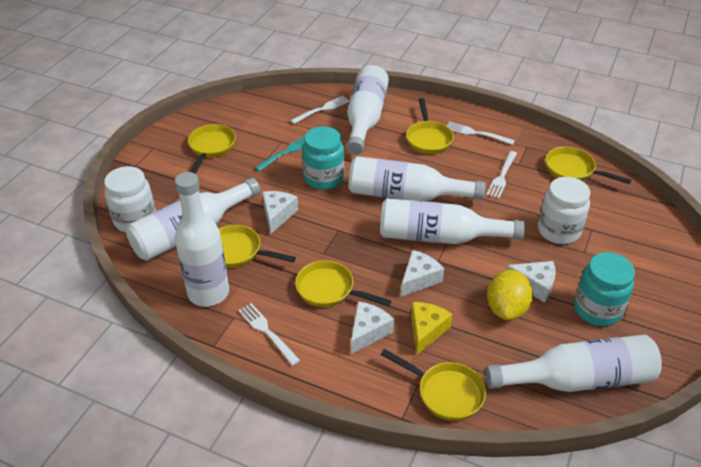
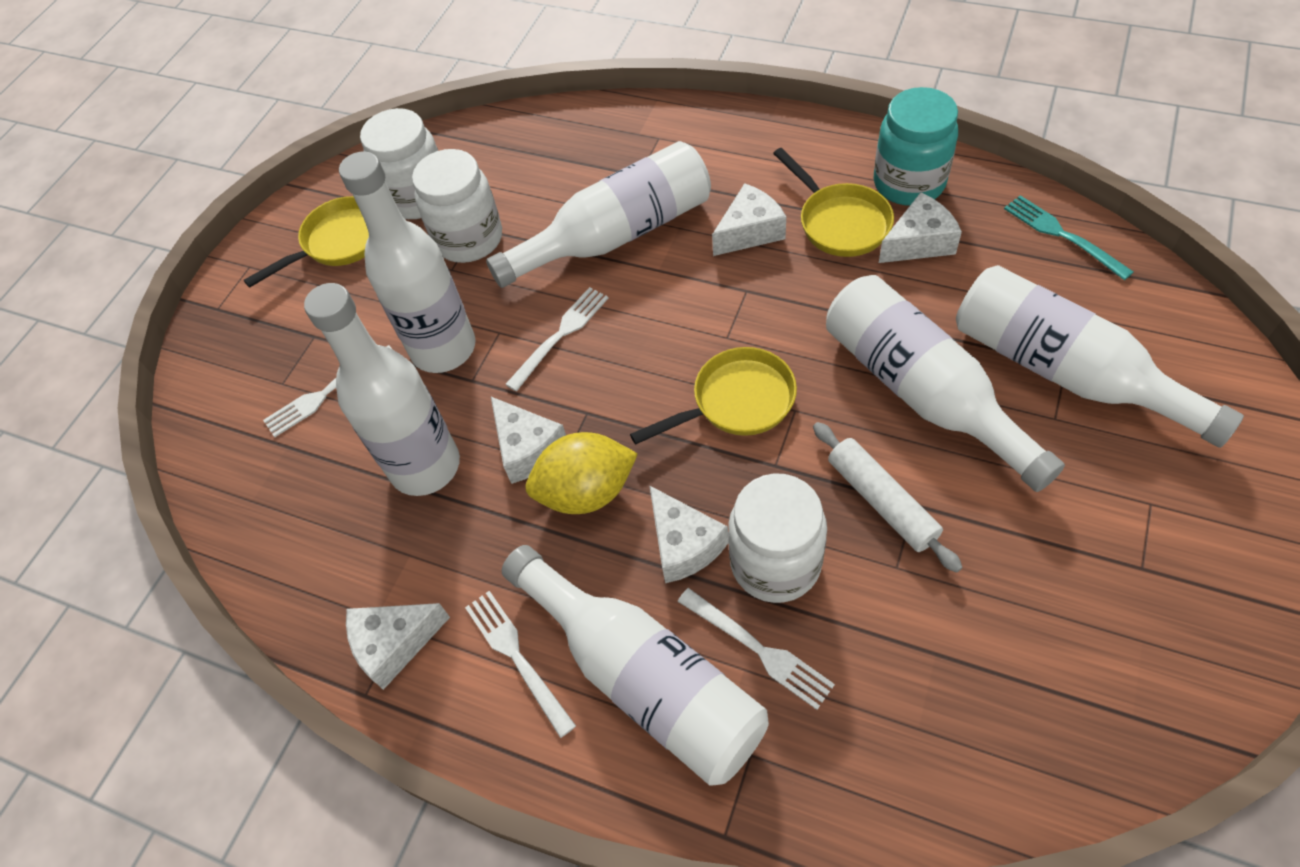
turquoise jar: 2 -> 1
white cheese: 4 -> 5
white jar: 2 -> 3
white rolling pin: 0 -> 1
yellow cheese: 1 -> 0
yellow pan: 6 -> 3

